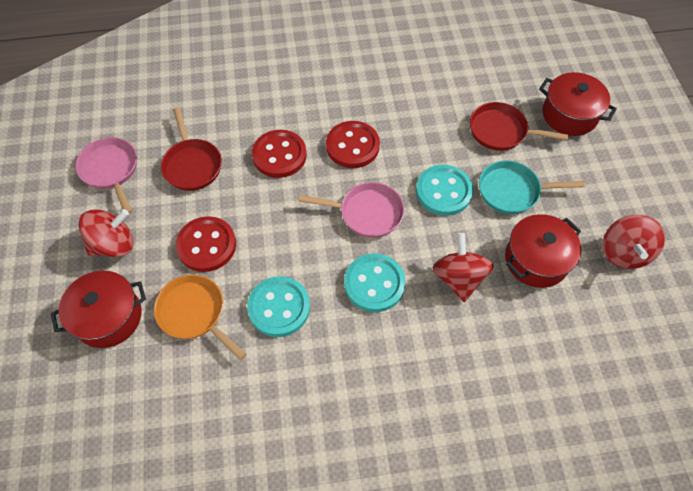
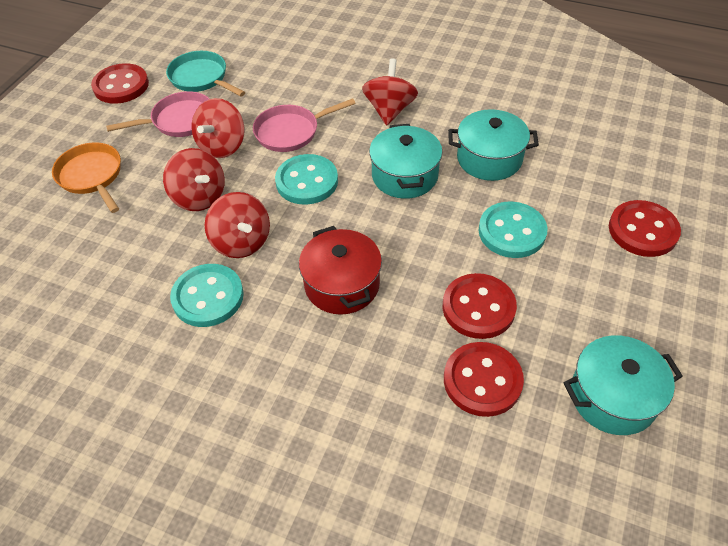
red button: 3 -> 4
red pan: 2 -> 0
red pot: 3 -> 1
red spinning top: 3 -> 4
turquoise pot: 0 -> 3

